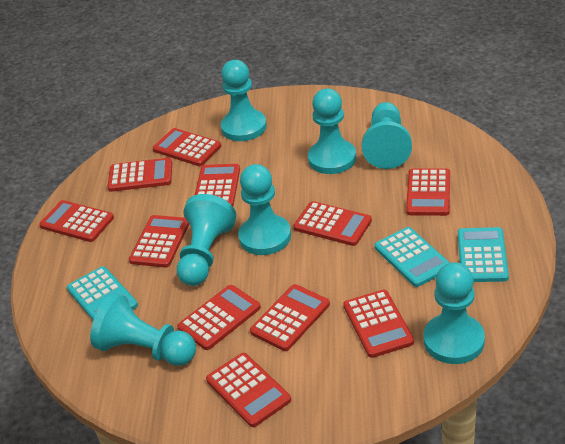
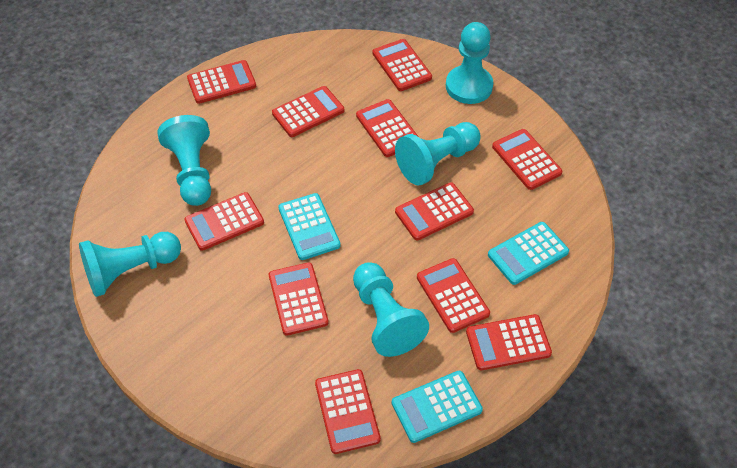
turquoise pawn: 7 -> 5

